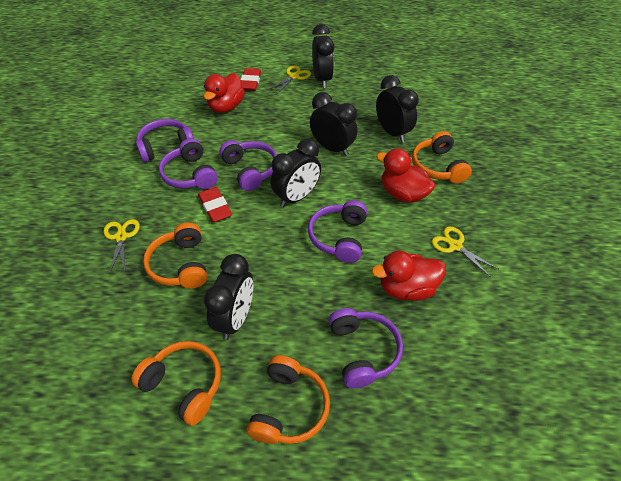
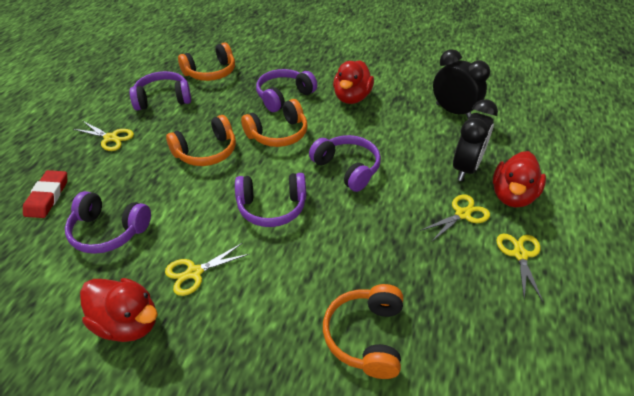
black clock: 5 -> 2
red eraser: 2 -> 1
yellow scissors: 3 -> 4

